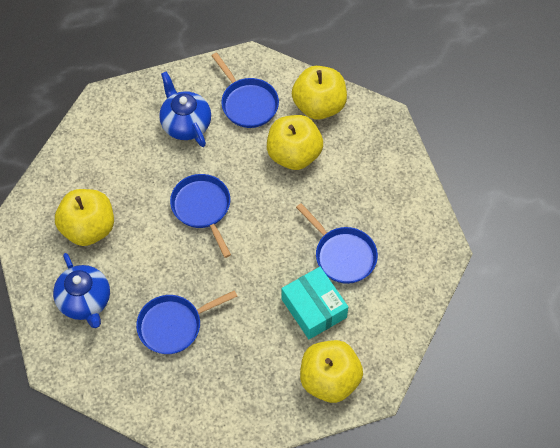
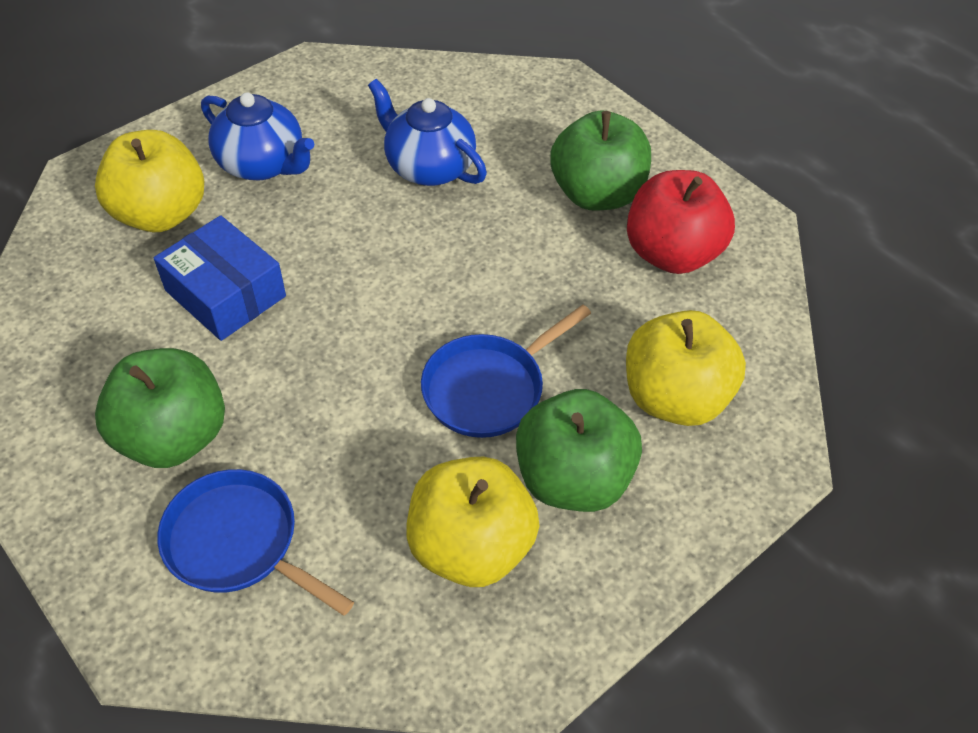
blue box: 0 -> 1
blue pan: 4 -> 2
green apple: 0 -> 3
red apple: 0 -> 1
turquoise box: 1 -> 0
yellow apple: 4 -> 3

